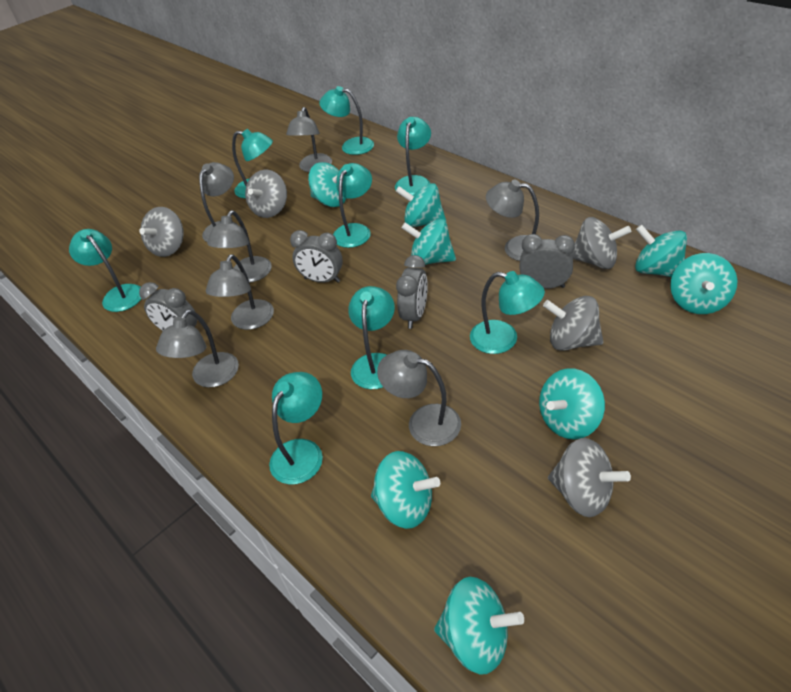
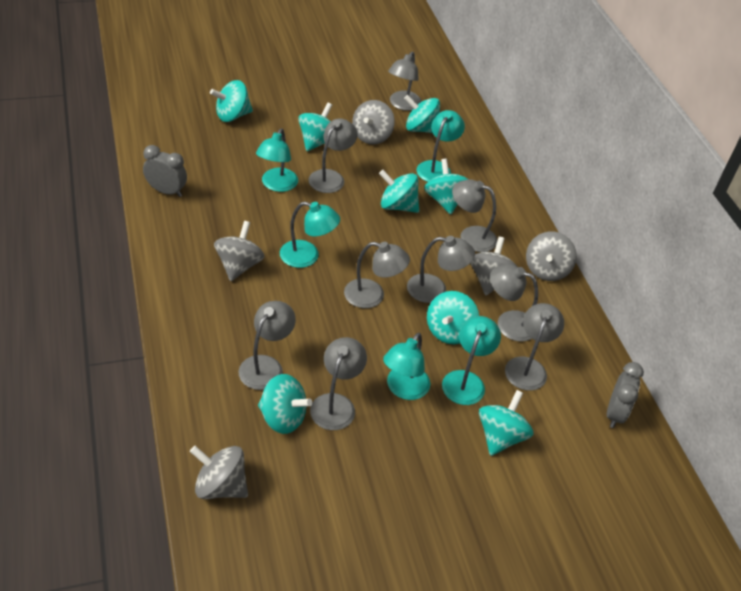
grey clock: 4 -> 2
grey lamp: 7 -> 9
turquoise lamp: 8 -> 5

